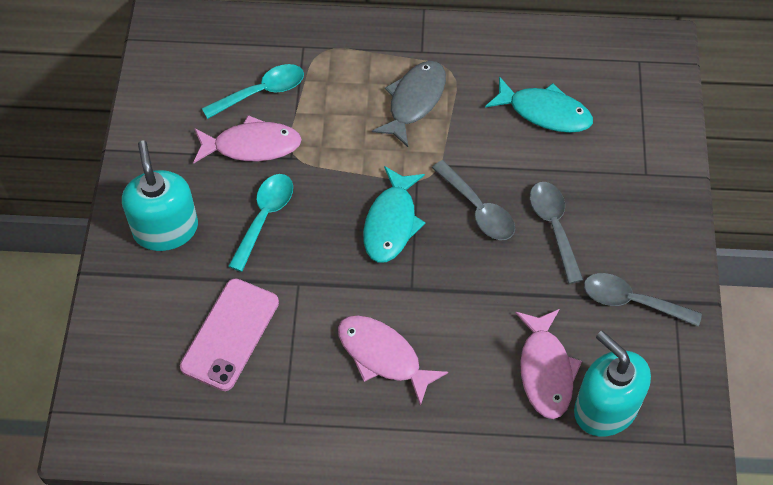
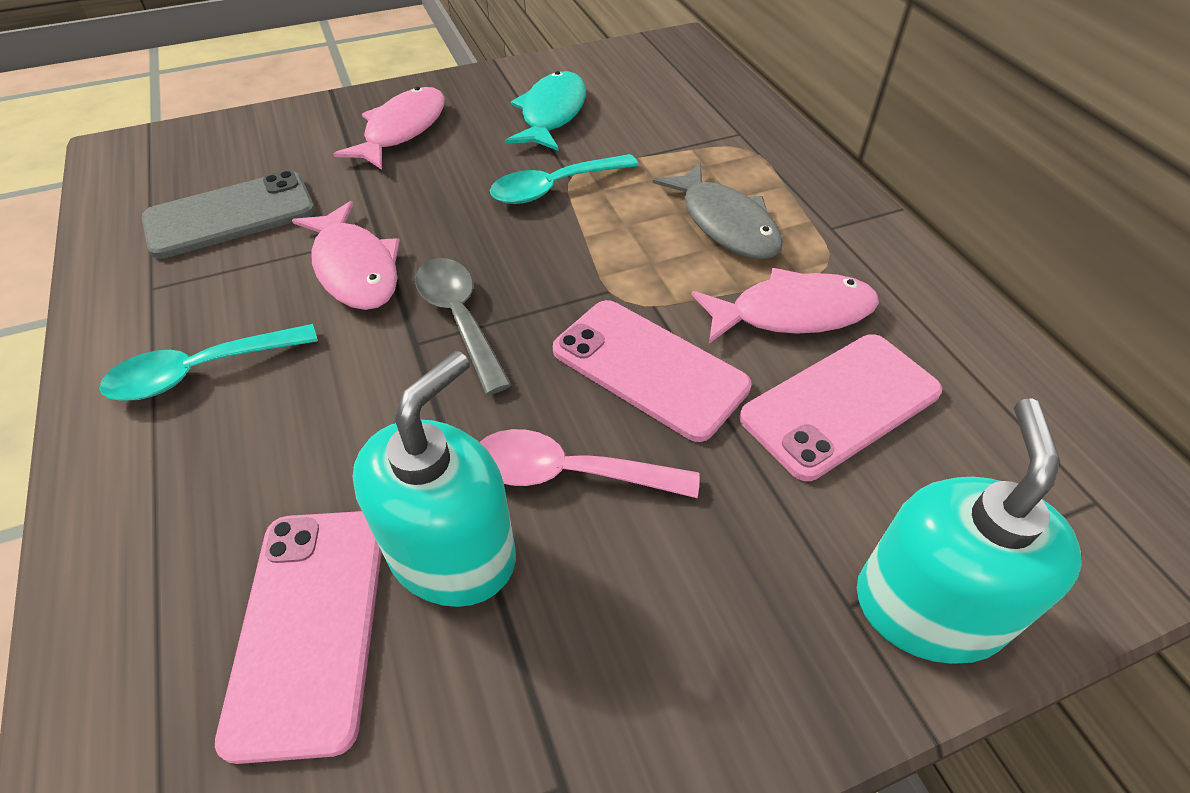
grey phone: 0 -> 1
grey spoon: 3 -> 1
pink phone: 1 -> 3
pink spoon: 0 -> 1
turquoise fish: 2 -> 1

